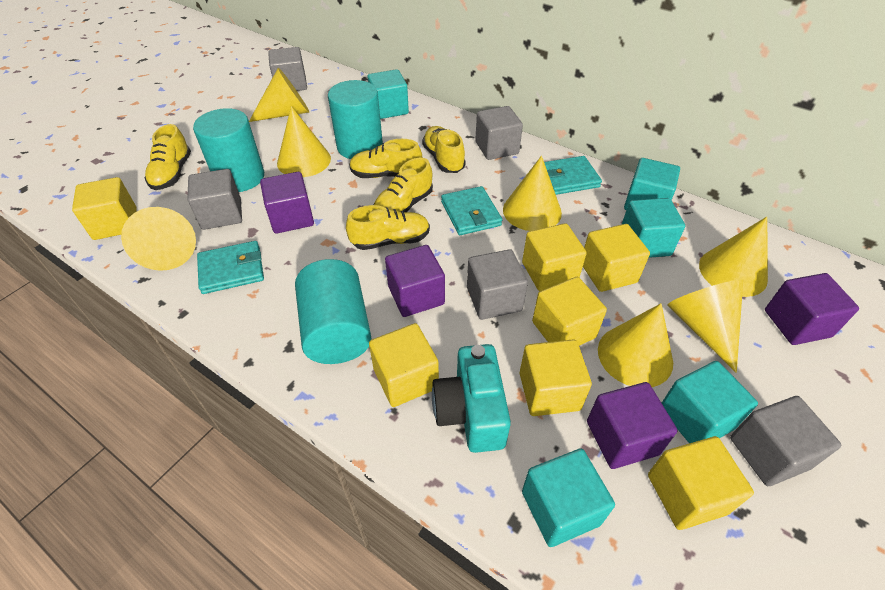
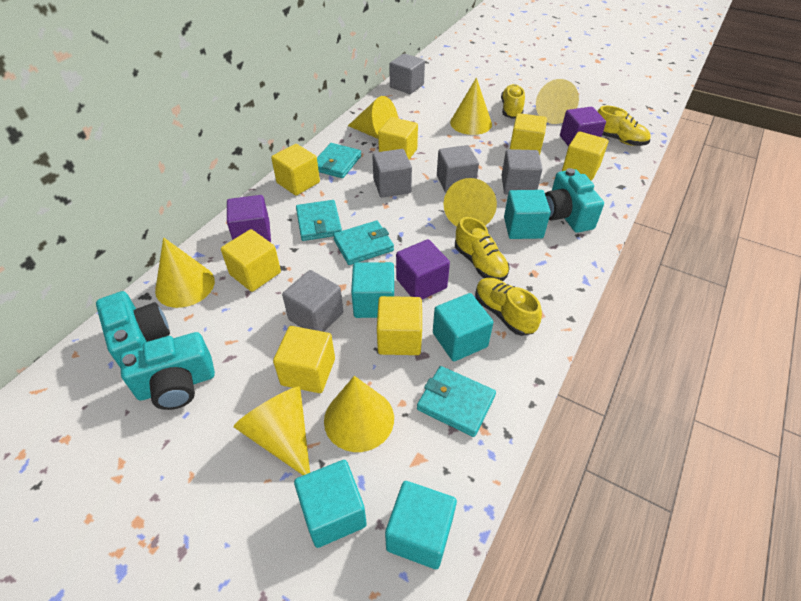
purple cube: 4 -> 3
turquoise camera: 1 -> 3
turquoise cylinder: 3 -> 0
turquoise wallet: 3 -> 4
yellow shoe: 5 -> 4

